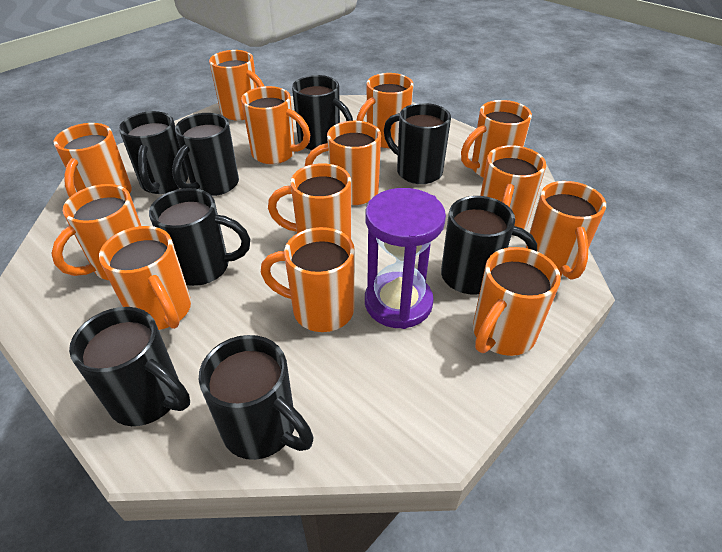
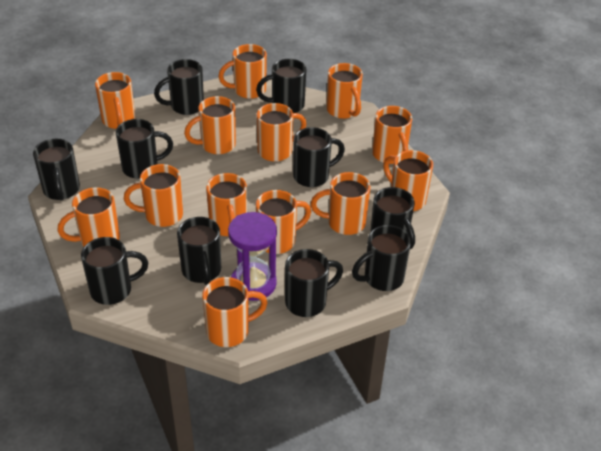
black mug: 8 -> 10

